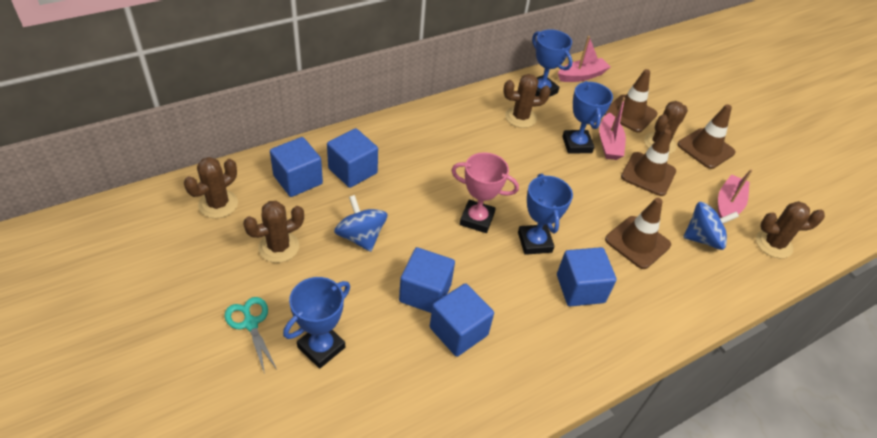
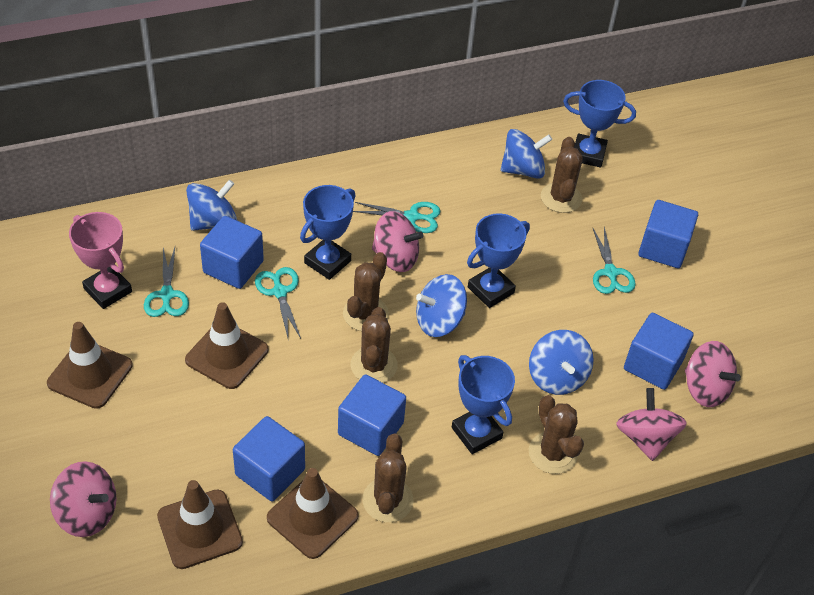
blue spinning top: 2 -> 4
pink boat: 3 -> 0
pink spinning top: 0 -> 4
turquoise scissors: 1 -> 4

